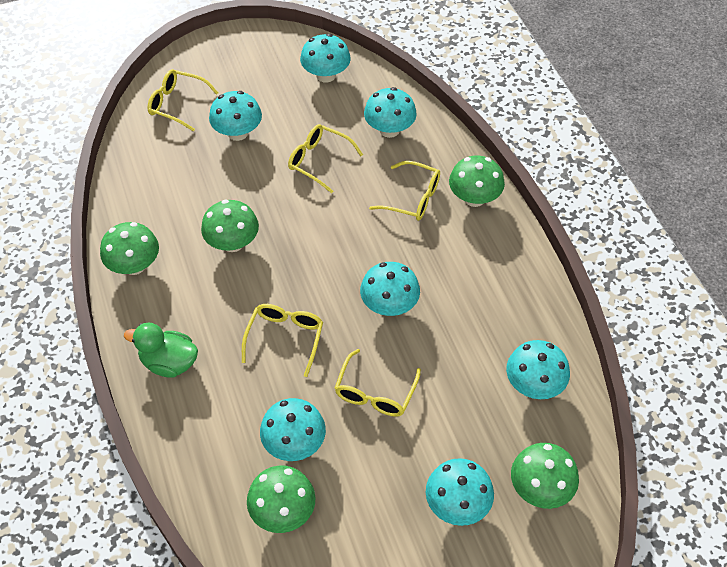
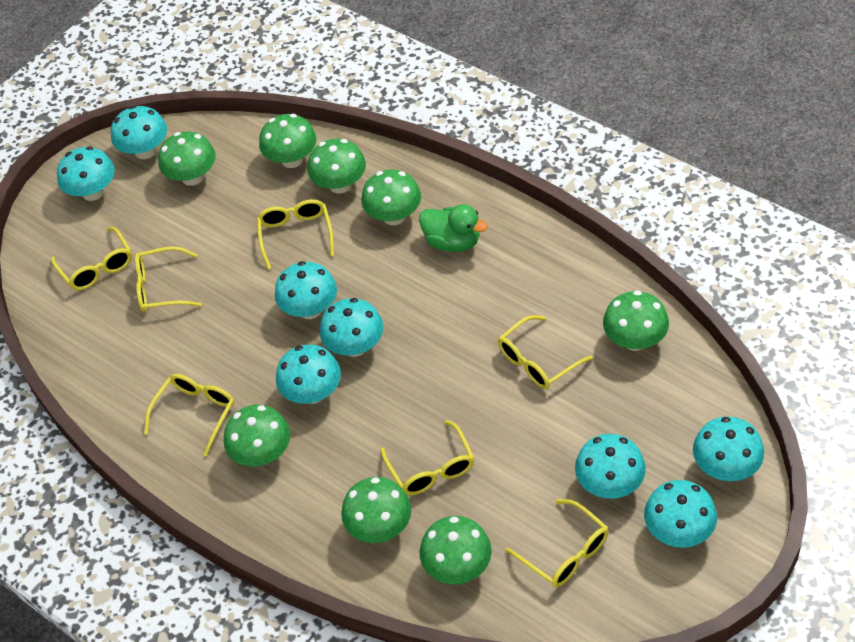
green mushroom: 5 -> 8
turquoise mushroom: 7 -> 8
yellow glasses: 5 -> 7

